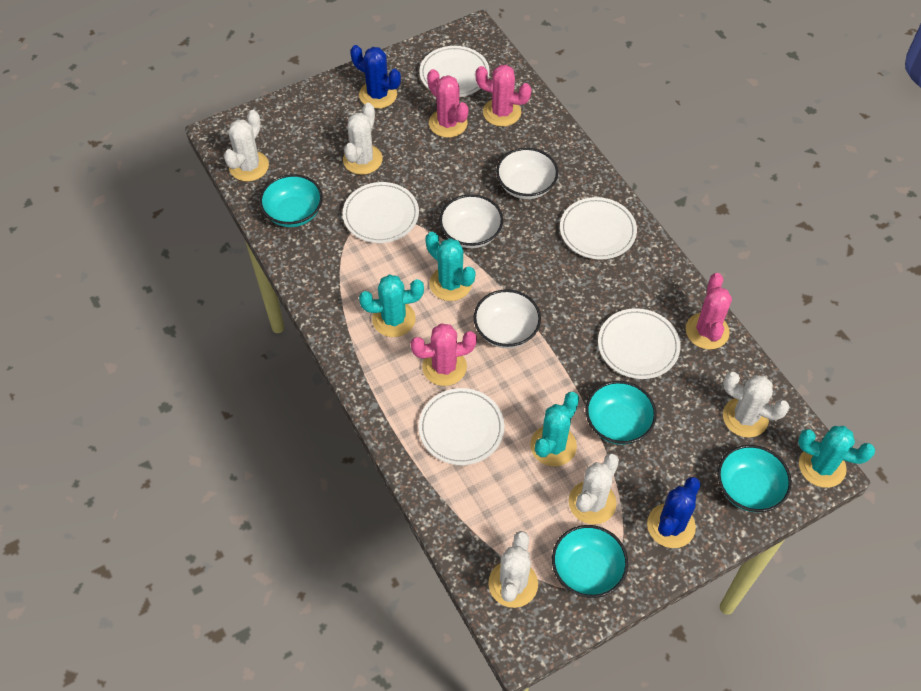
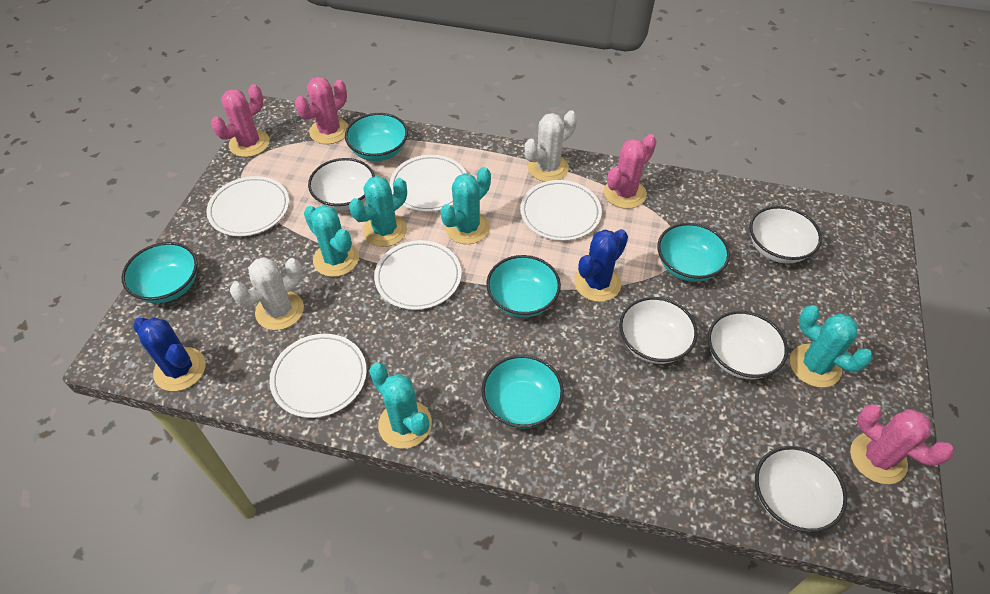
turquoise bowl: 4 -> 5
turquoise cactus: 4 -> 5
white bowl: 3 -> 5
white cactus: 5 -> 2

